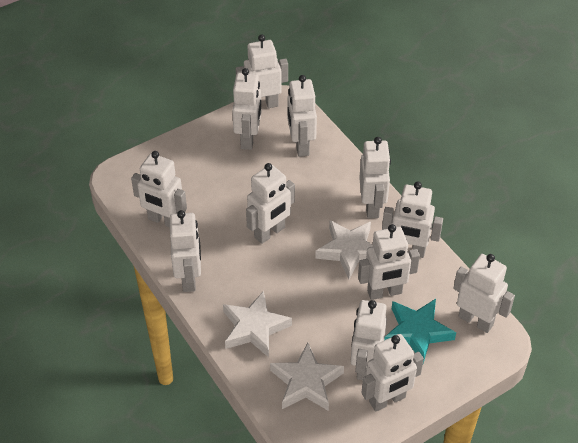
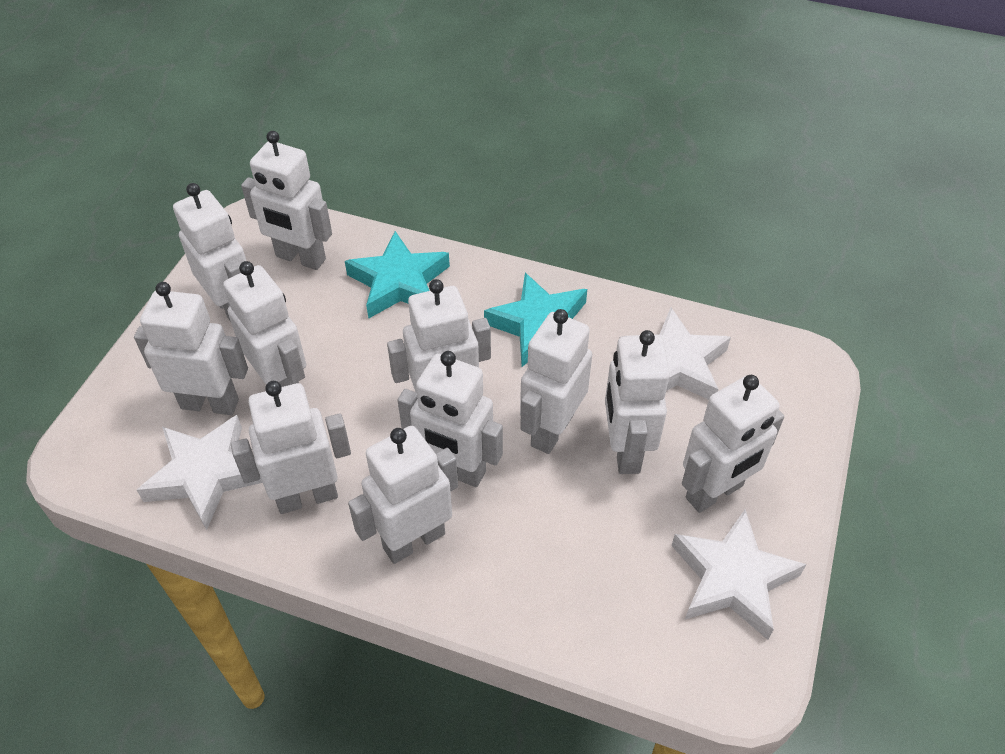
turquoise star: 1 -> 2
white robot: 12 -> 11

